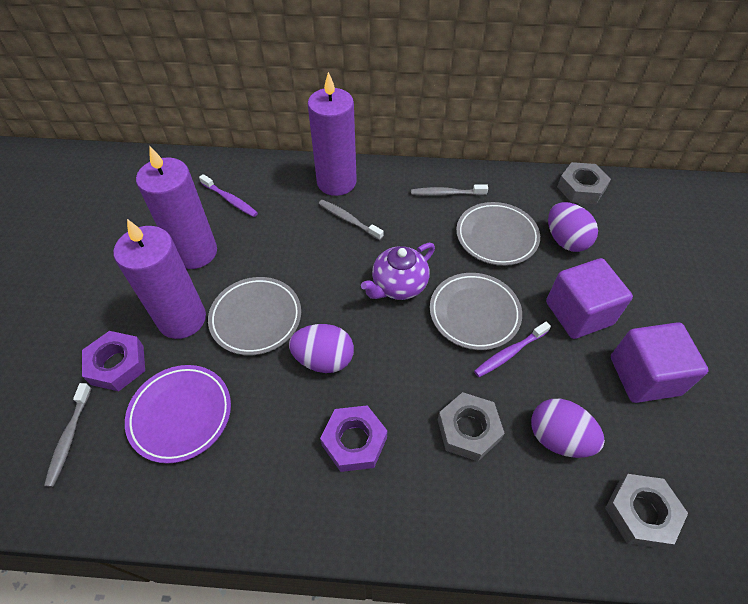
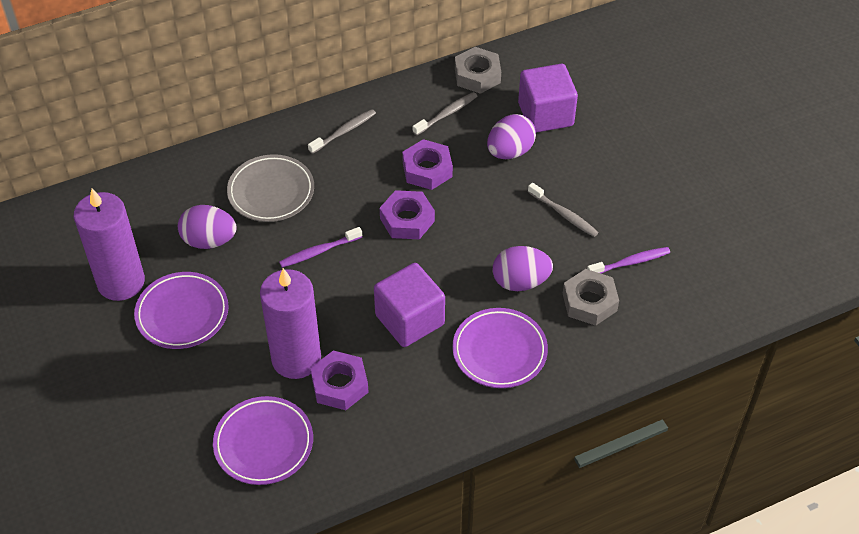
grey nut: 3 -> 2
grey plate: 3 -> 1
purple candle: 3 -> 2
purple nut: 2 -> 3
purple plate: 1 -> 3
purple teapot: 1 -> 0

